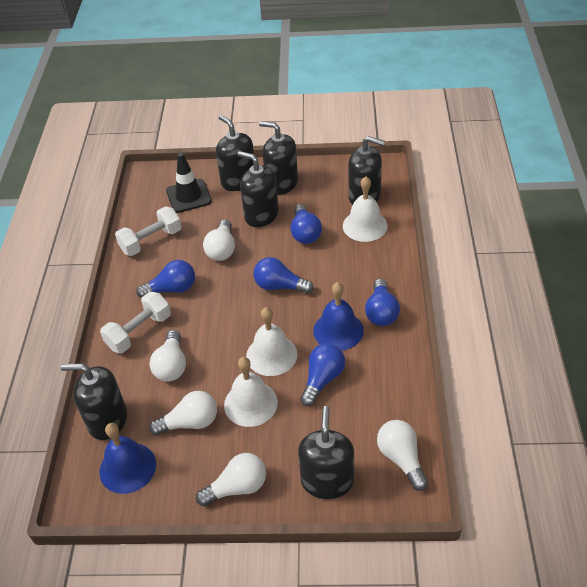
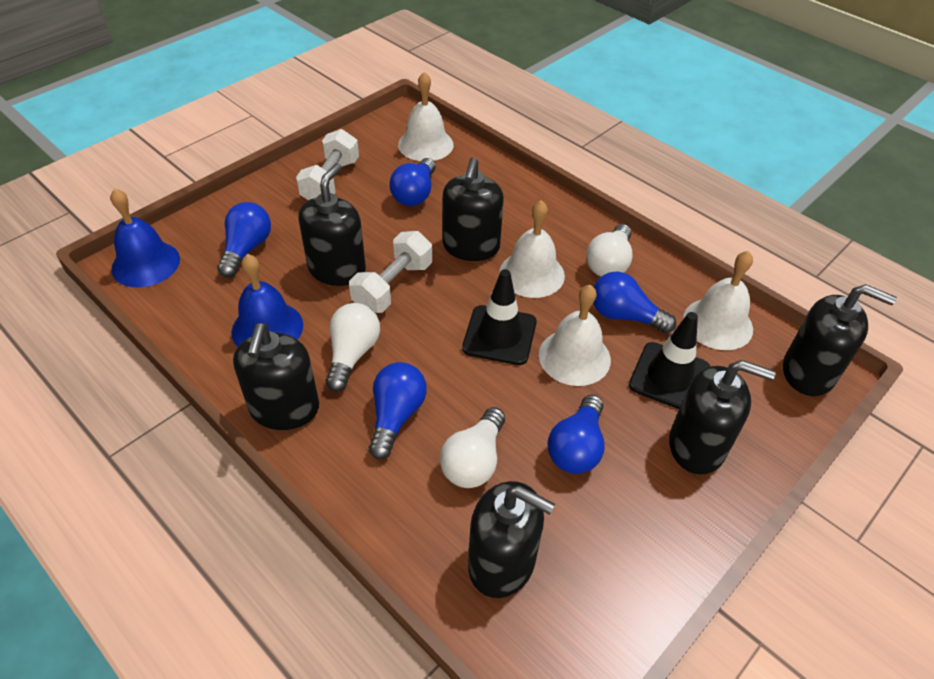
black traffic cone: 1 -> 2
white bell: 3 -> 4
white light bulb: 5 -> 3

